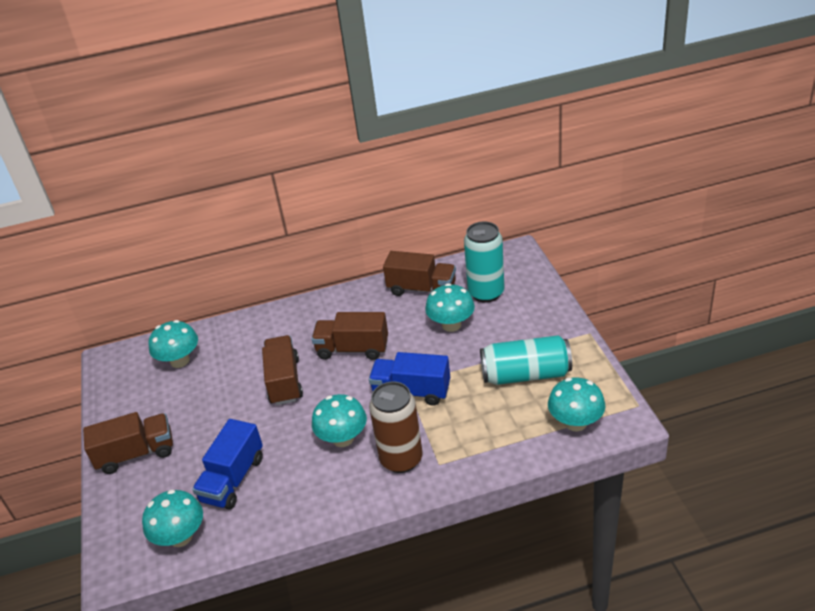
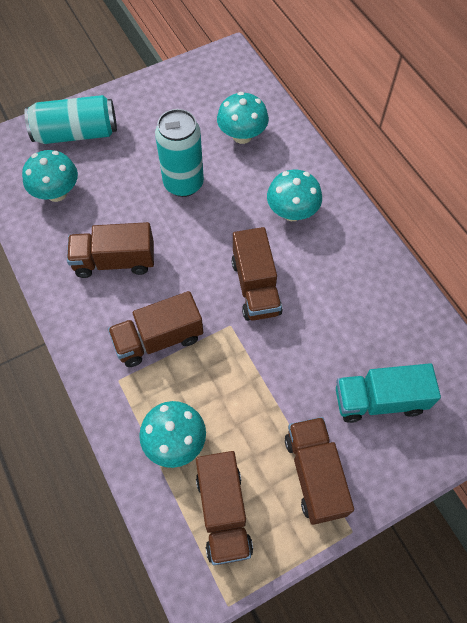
blue truck: 2 -> 0
brown can: 1 -> 0
brown truck: 4 -> 5
turquoise mushroom: 5 -> 4
turquoise truck: 0 -> 1

